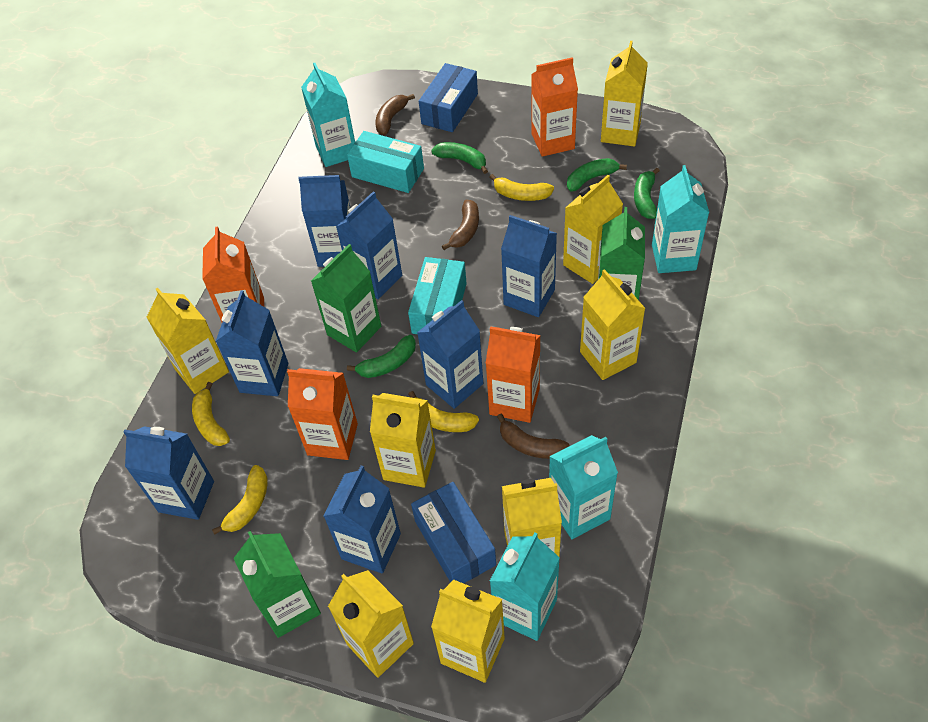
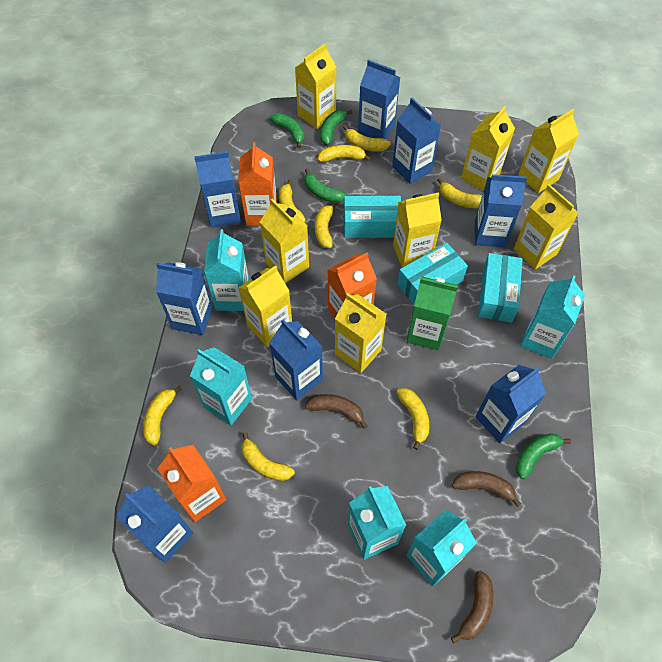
blue box: 2 -> 0
blue carton: 7 -> 8
green carton: 3 -> 1
orange carton: 4 -> 3
turquoise box: 2 -> 3
turquoise carton: 4 -> 5
yellow banana: 4 -> 8

